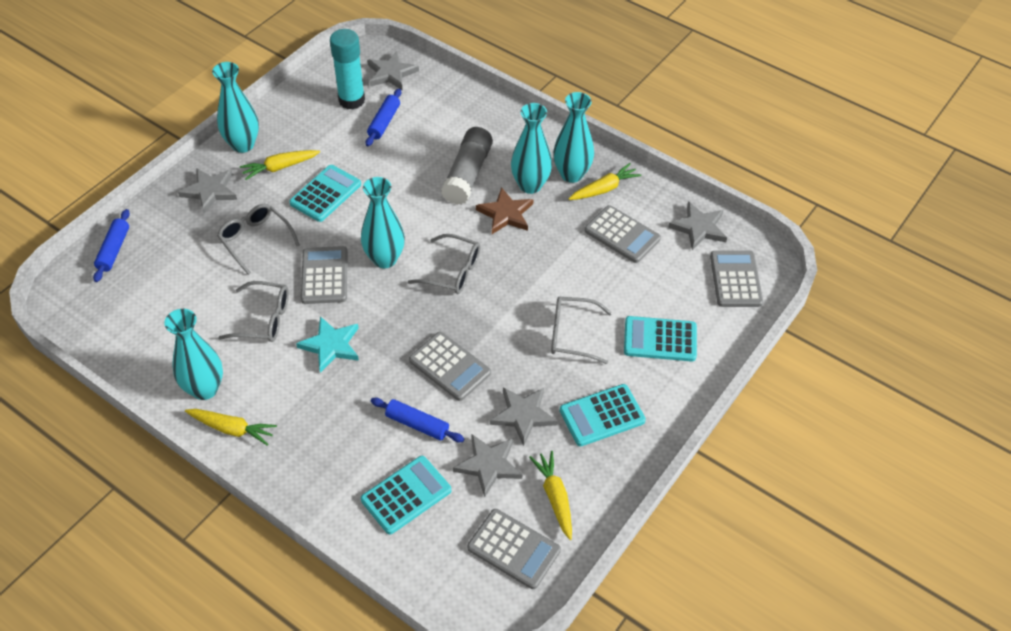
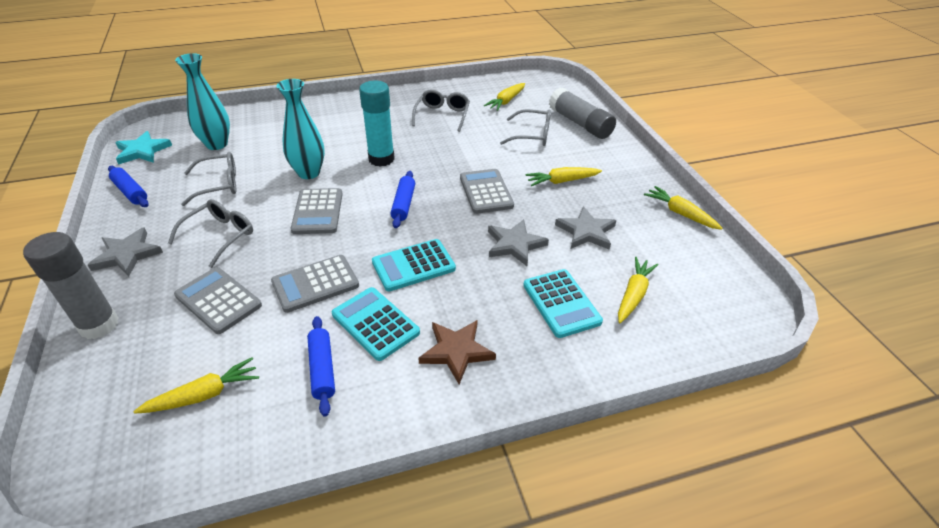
grey calculator: 5 -> 4
grey glue stick: 1 -> 2
grey star: 5 -> 3
turquoise calculator: 4 -> 3
turquoise vase: 5 -> 2
yellow carrot: 4 -> 5

